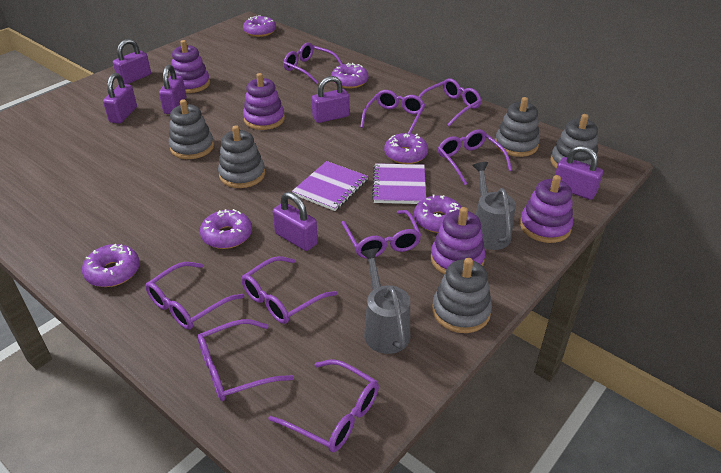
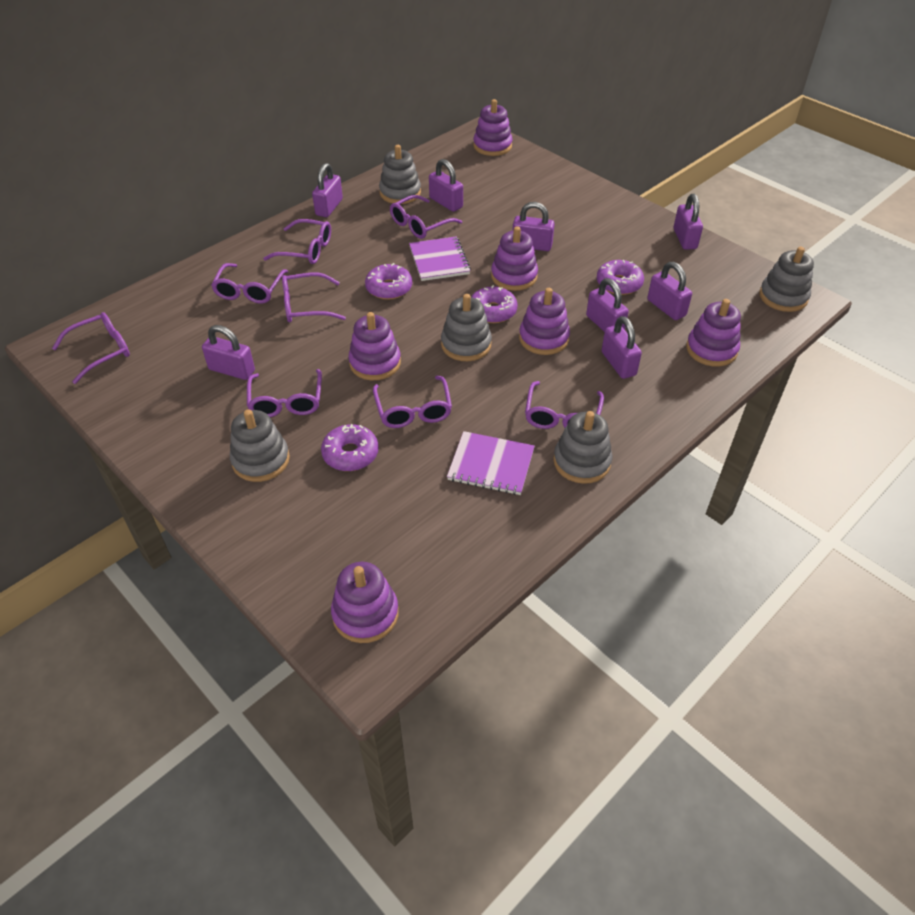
grey watering can: 2 -> 0
purple donut: 6 -> 4
purple glasses: 9 -> 8
purple padlock: 6 -> 8
purple stacking toy: 4 -> 6

